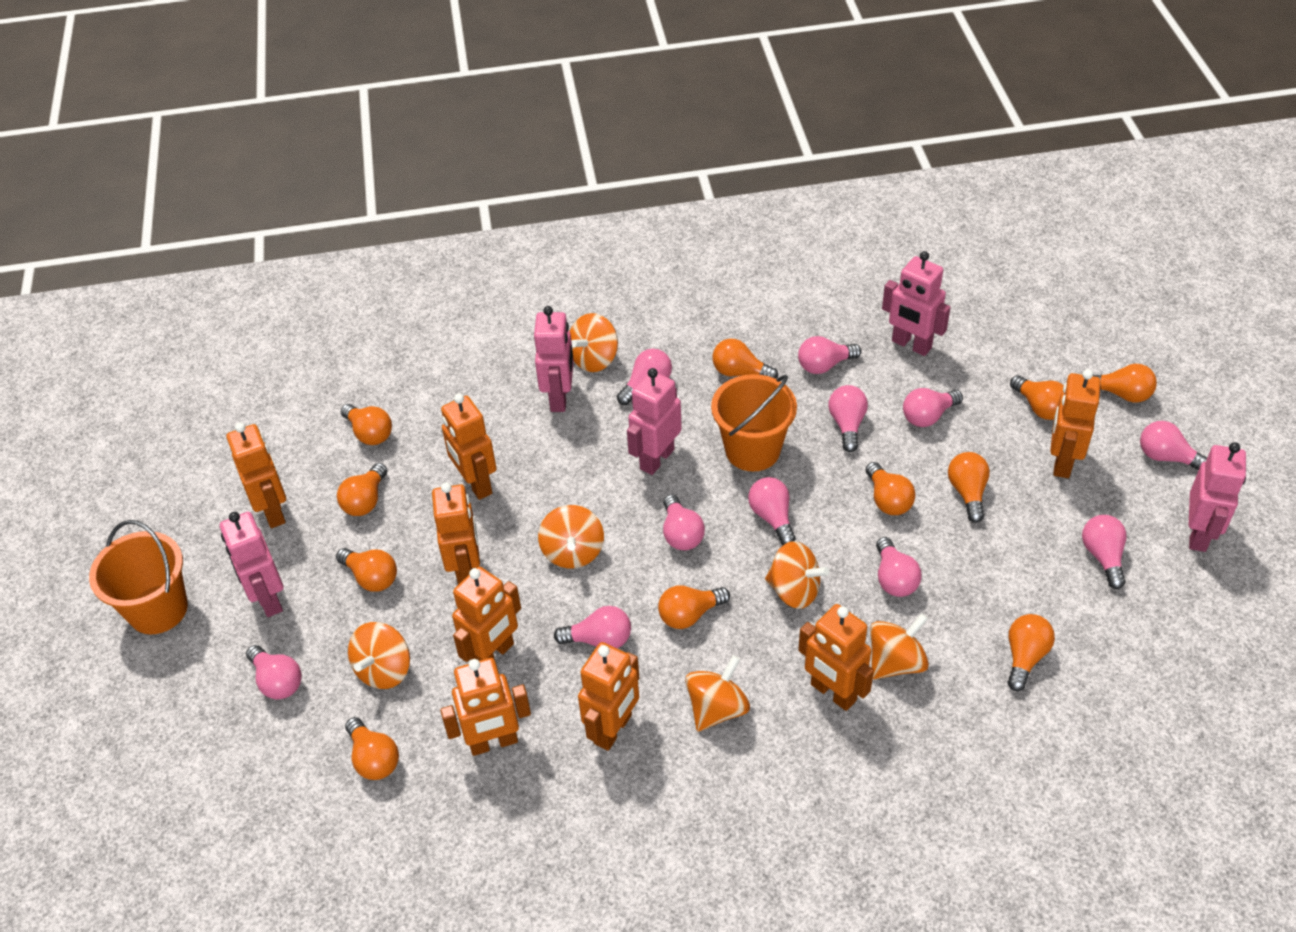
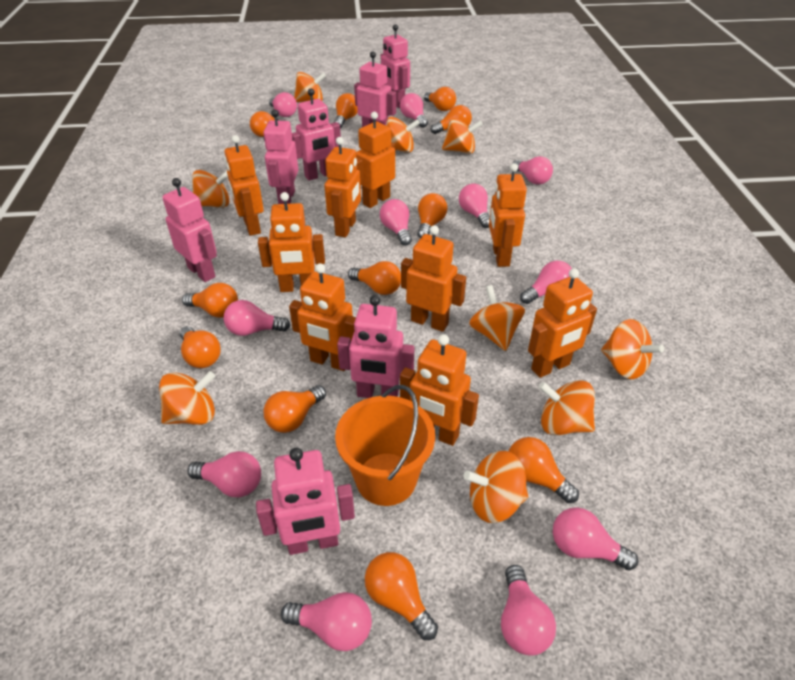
orange bucket: 2 -> 1
orange robot: 8 -> 9
orange spinning top: 6 -> 9
pink robot: 5 -> 7

